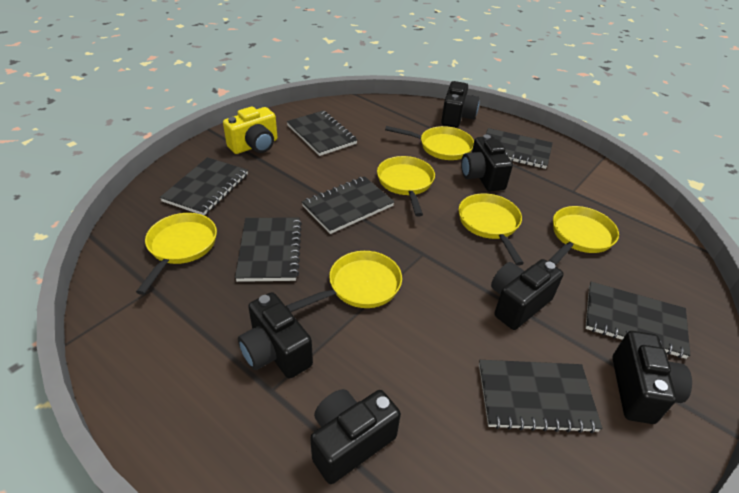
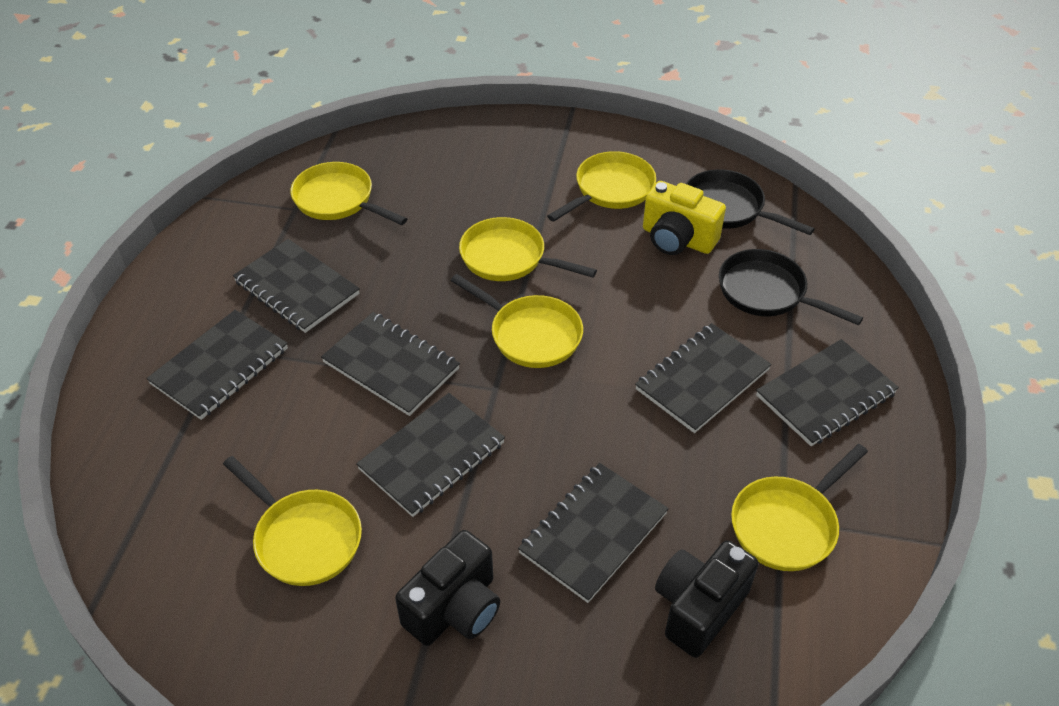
black camera: 6 -> 2
black pan: 0 -> 2

